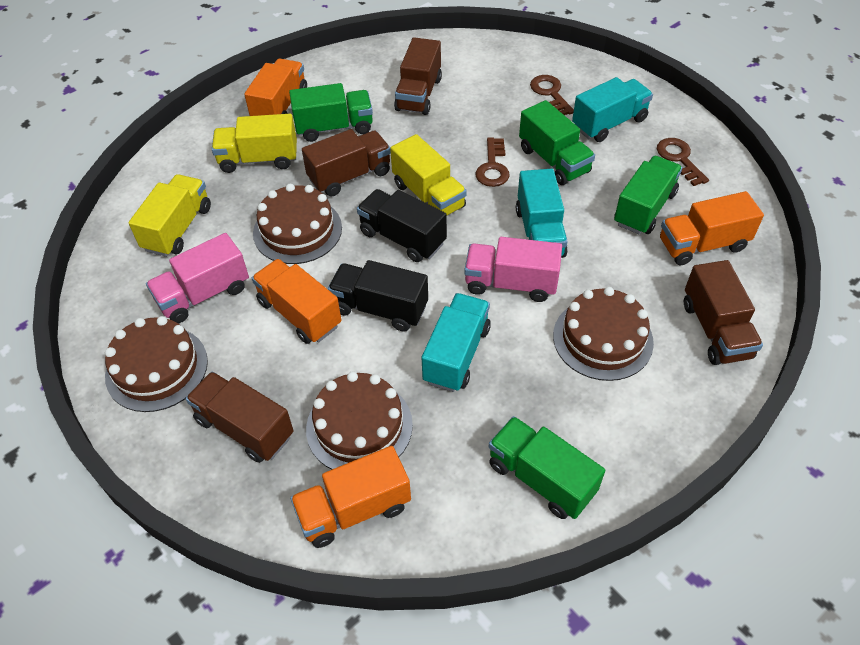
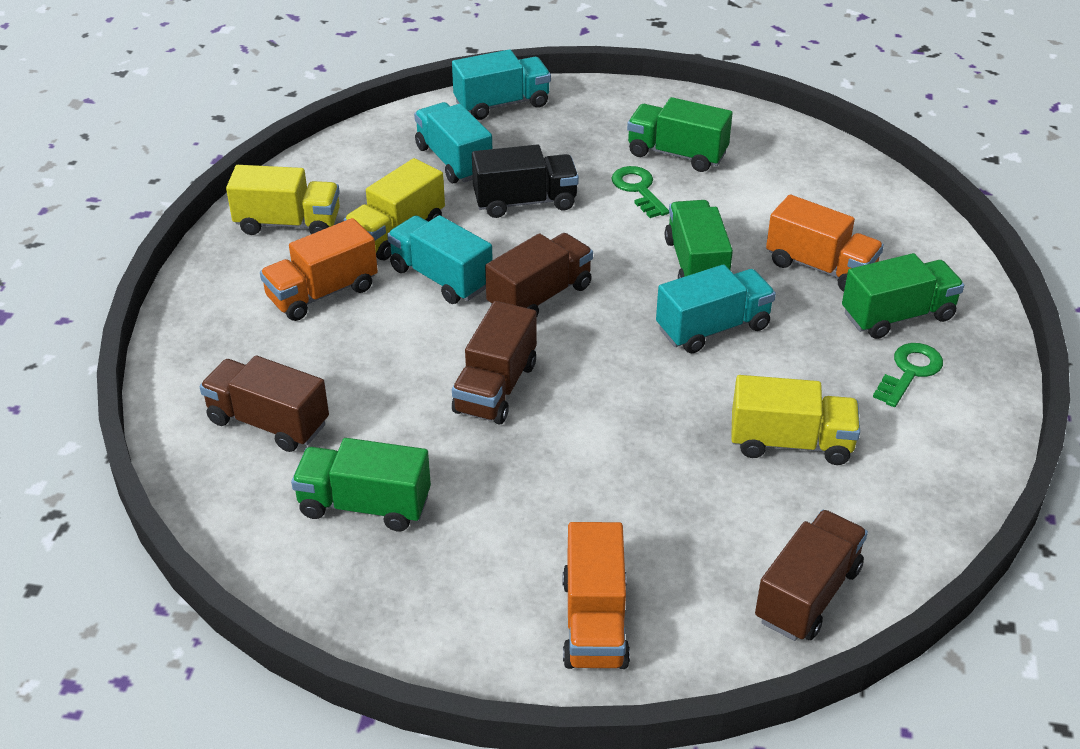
black truck: 2 -> 1
brown cake: 4 -> 0
brown key: 3 -> 0
green key: 0 -> 2
orange truck: 4 -> 3
pink truck: 2 -> 0
turquoise truck: 3 -> 4

